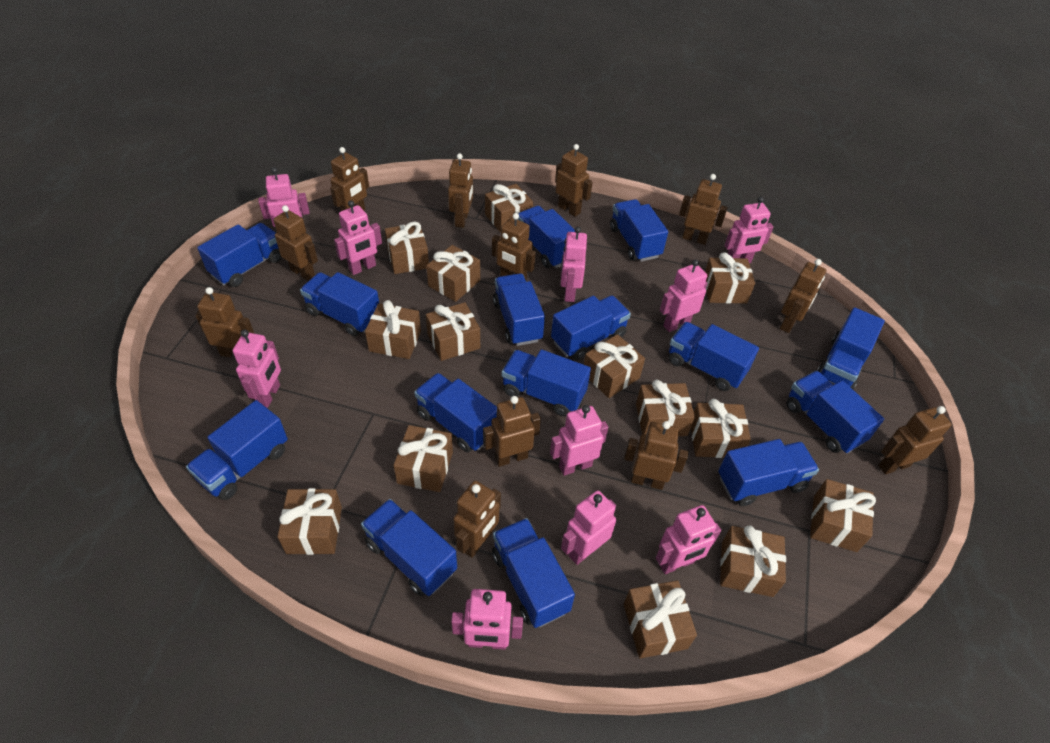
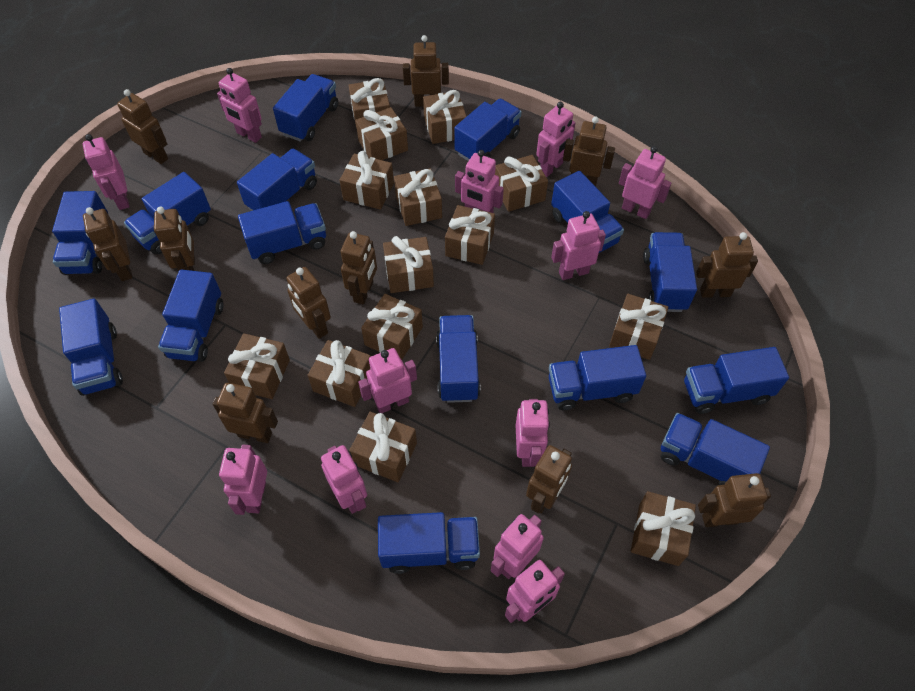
brown robot: 12 -> 11
pink robot: 10 -> 12

